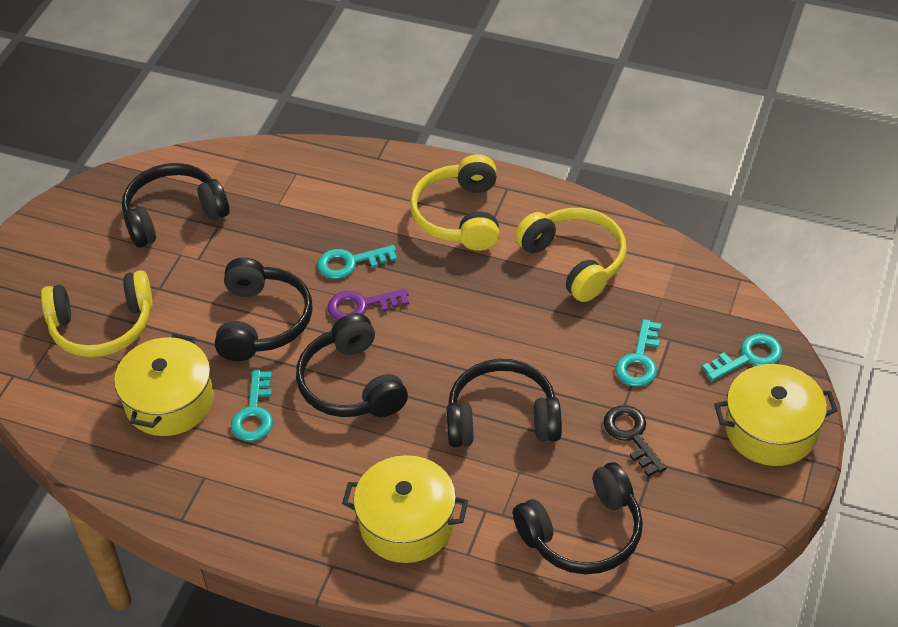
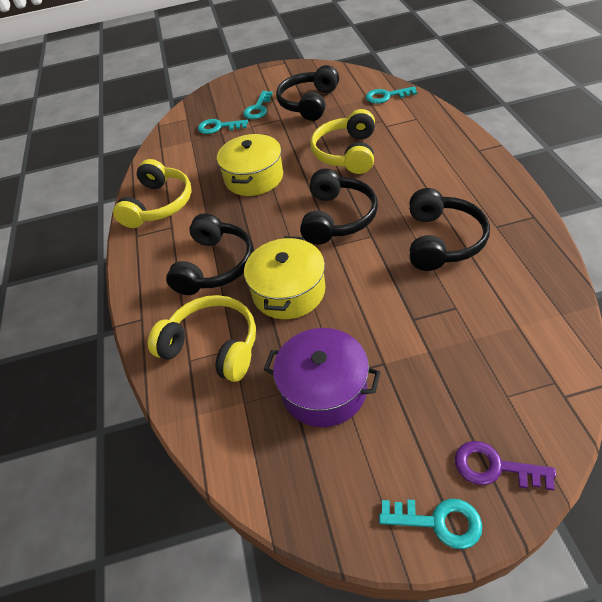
black headphones: 5 -> 4
black key: 1 -> 0
purple pot: 0 -> 1
yellow pot: 3 -> 2

